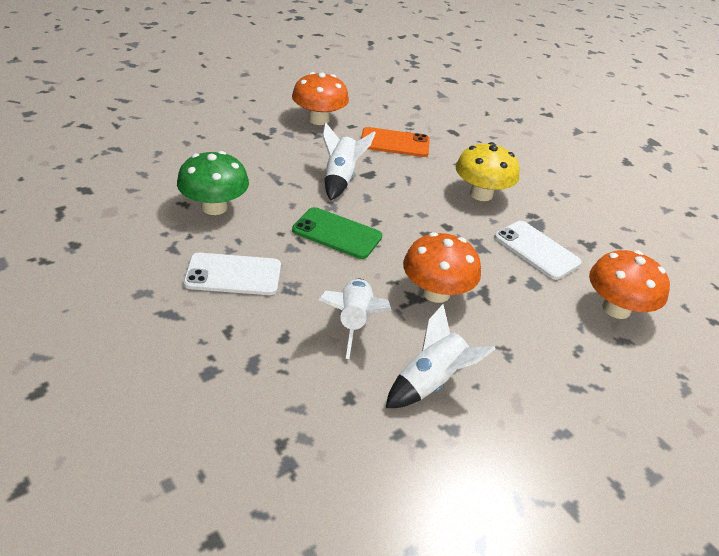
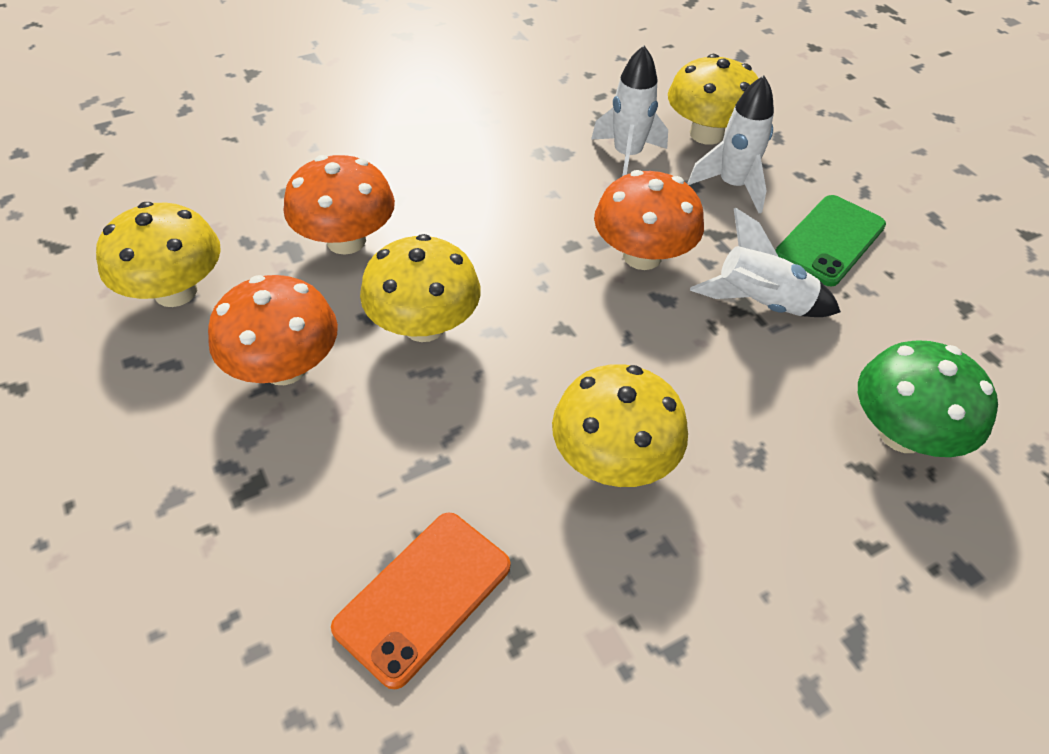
white phone: 2 -> 0
yellow mushroom: 1 -> 4

